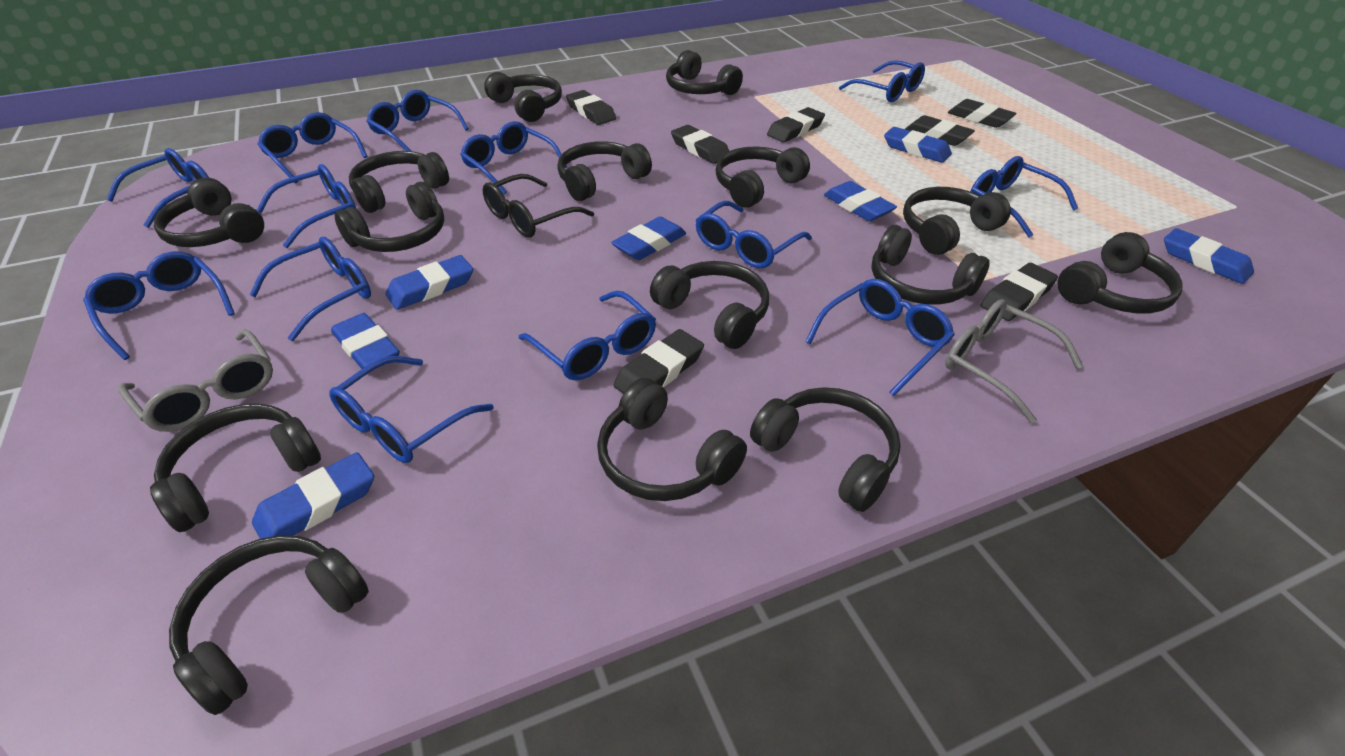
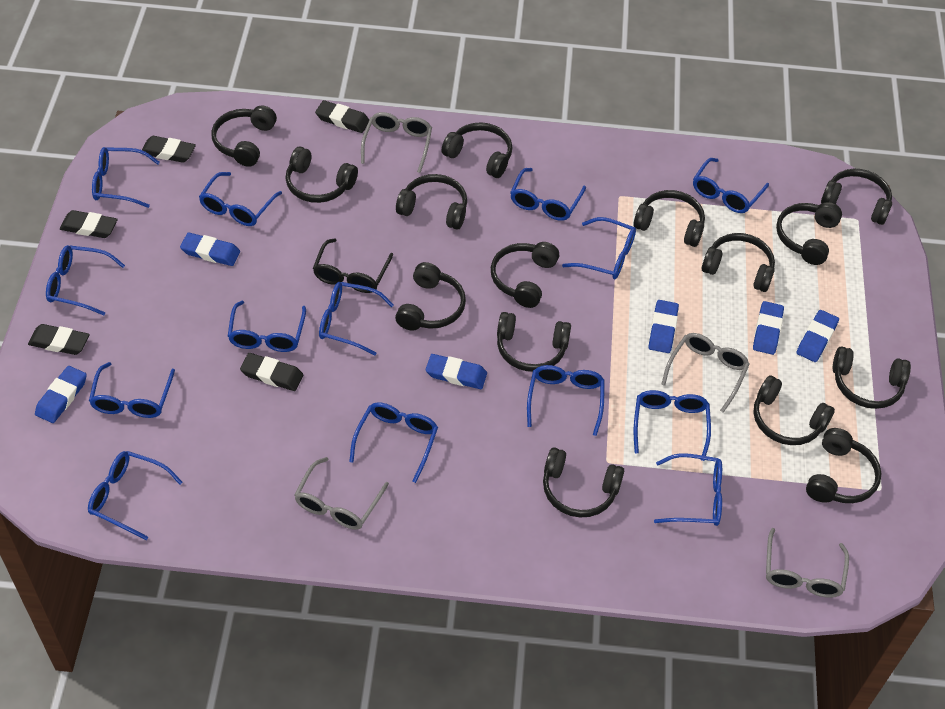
black eraser: 7 -> 5
blue eraser: 7 -> 6
blue glasses: 13 -> 14
grey glasses: 2 -> 4

